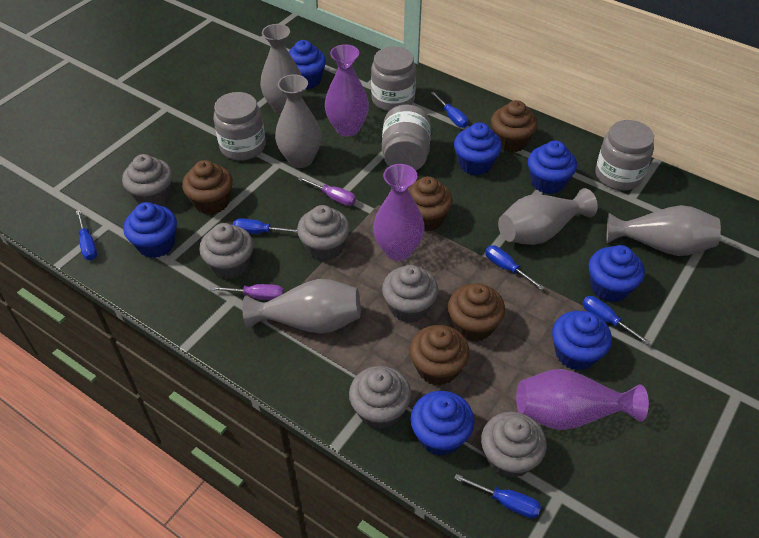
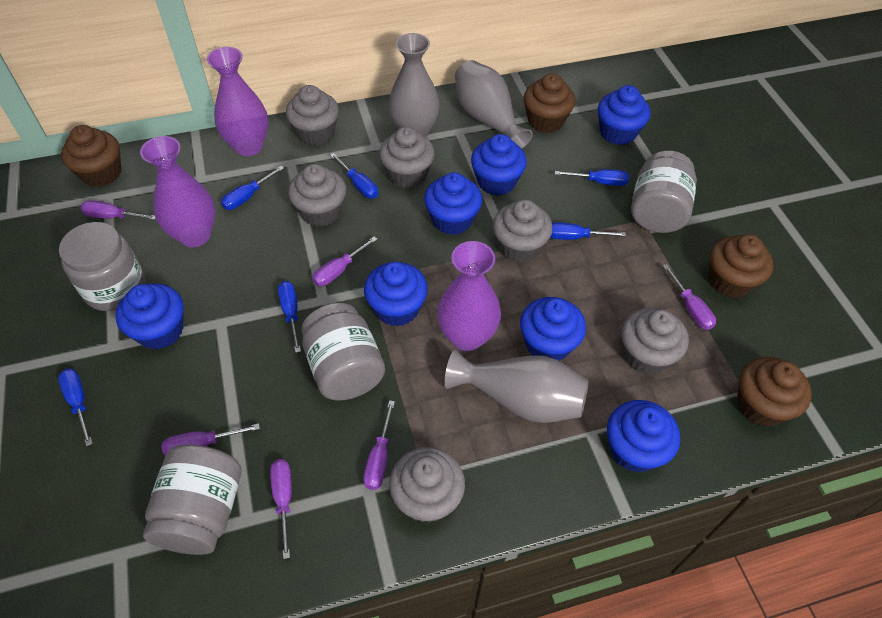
brown cupcake: 5 -> 4
grey vase: 5 -> 3
purple screwdriver: 2 -> 6

